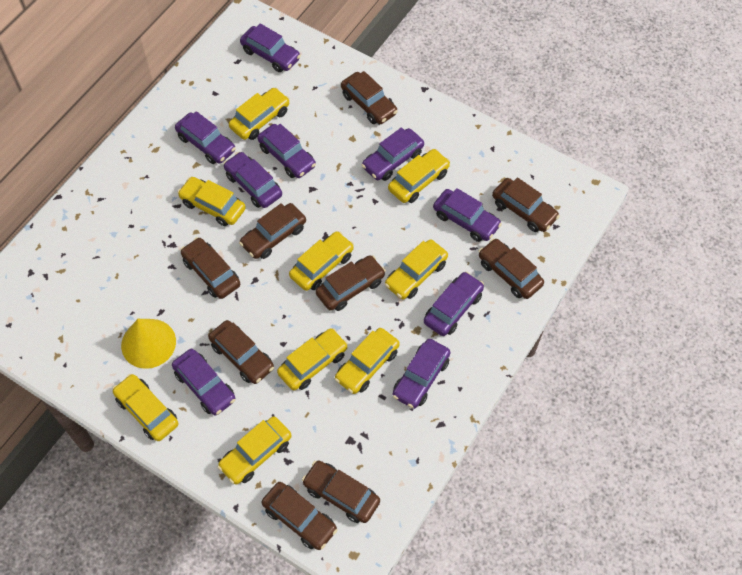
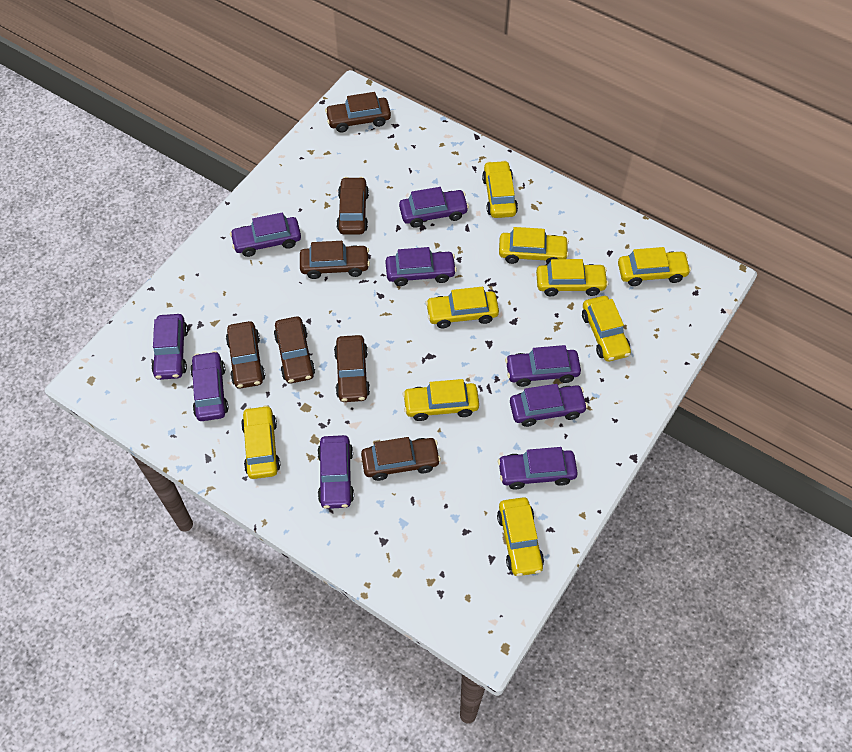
brown car: 9 -> 7
yellow cone: 1 -> 0

